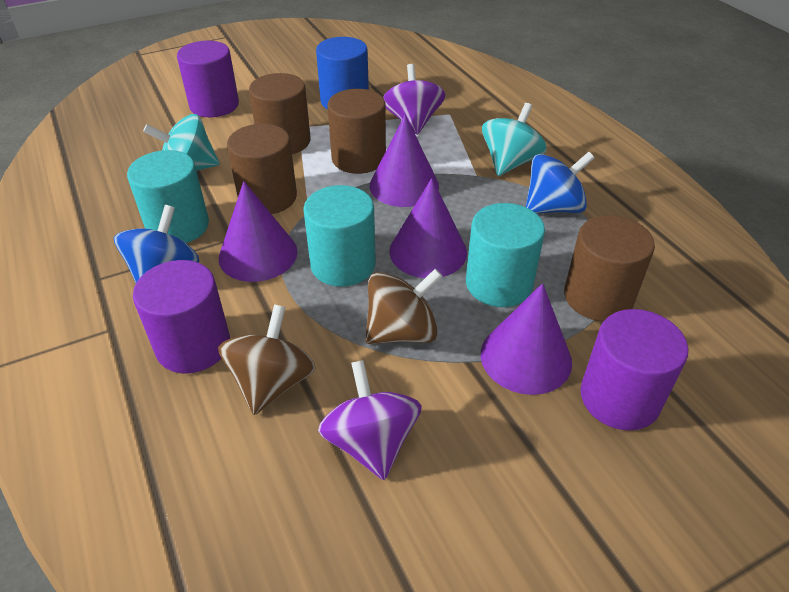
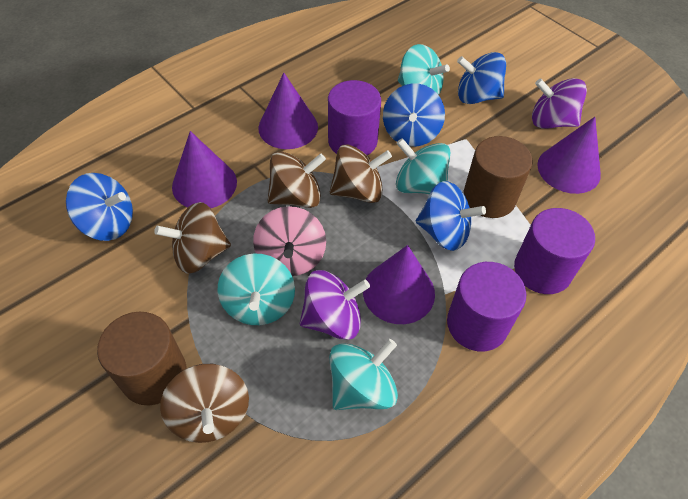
blue cylinder: 1 -> 0
blue spinning top: 2 -> 4
brown cylinder: 4 -> 2
brown spinning top: 2 -> 4
pink spinning top: 0 -> 1
turquoise cylinder: 3 -> 0
turquoise spinning top: 2 -> 4

